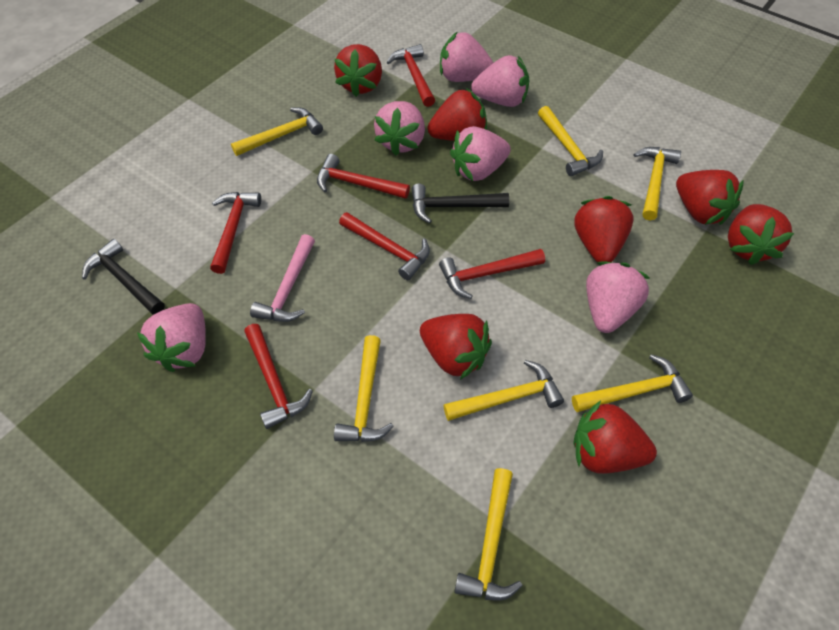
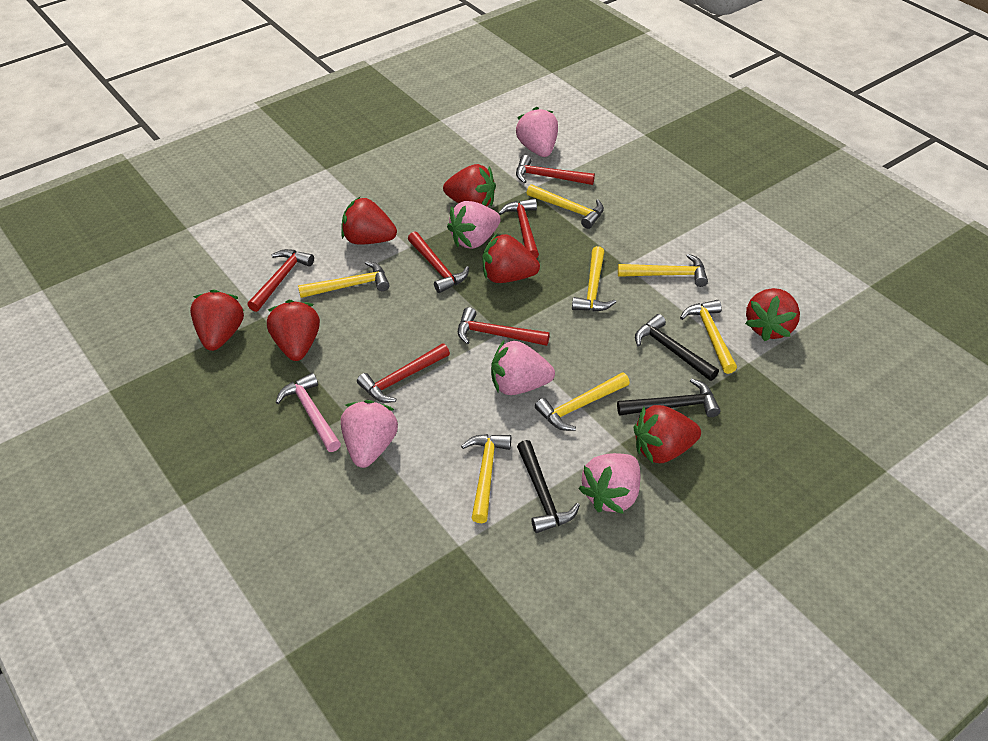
black hammer: 2 -> 3
pink strawberry: 6 -> 5

